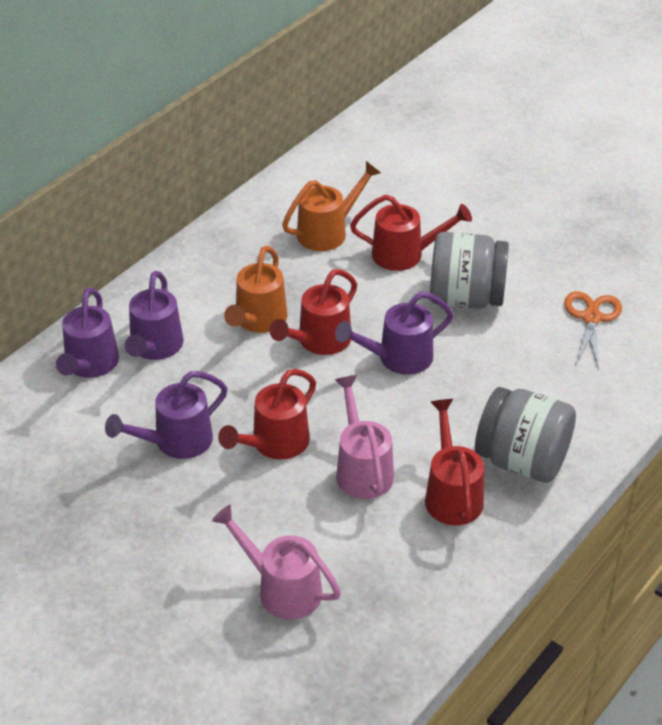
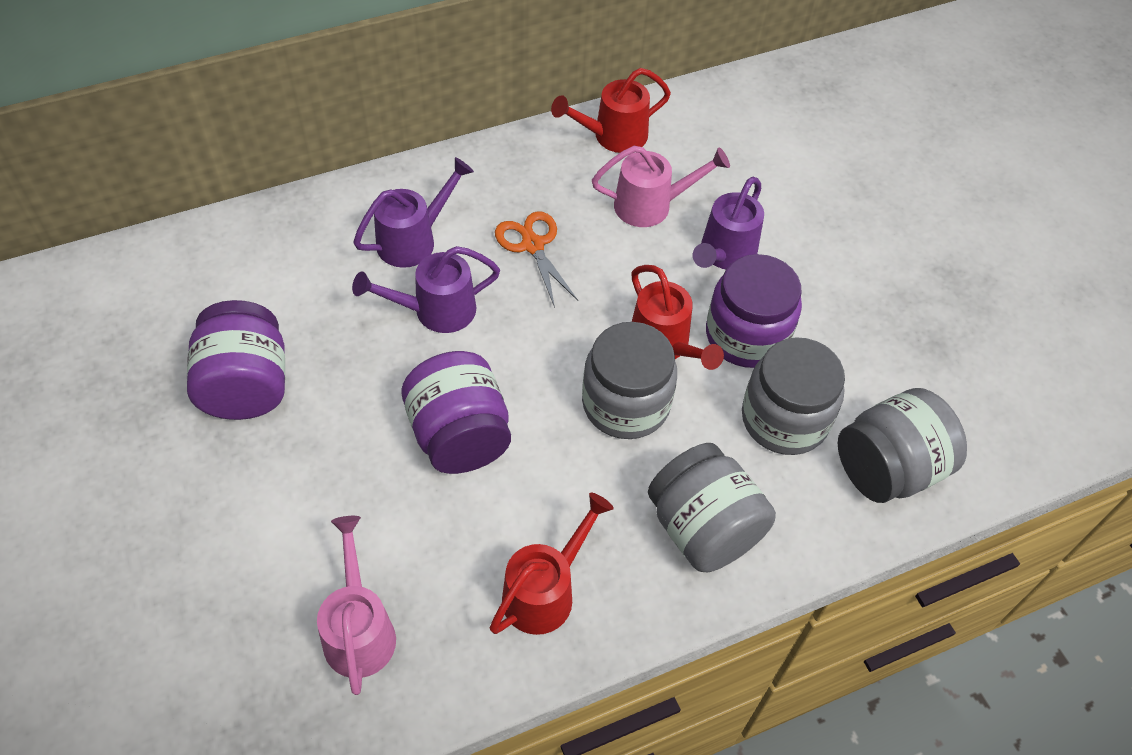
grey jar: 2 -> 4
orange watering can: 2 -> 0
purple jar: 0 -> 3
purple watering can: 4 -> 3
red watering can: 4 -> 3

